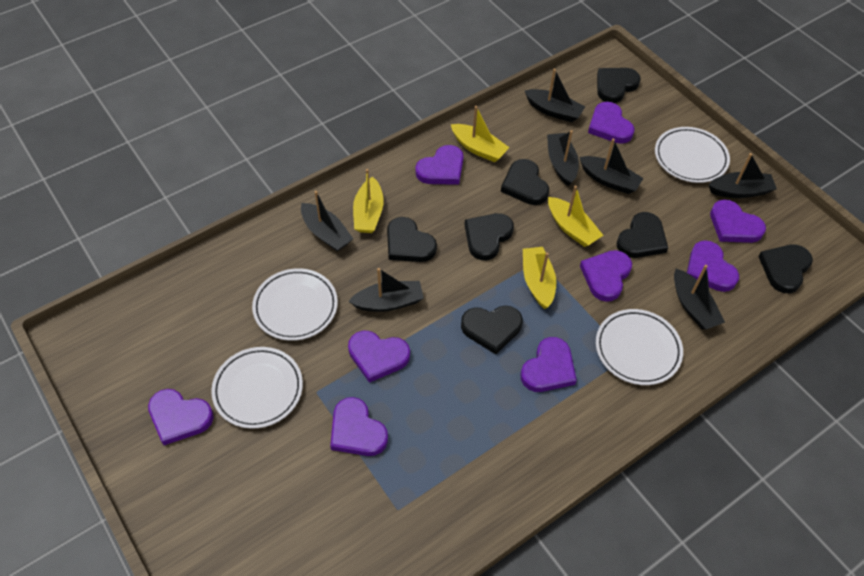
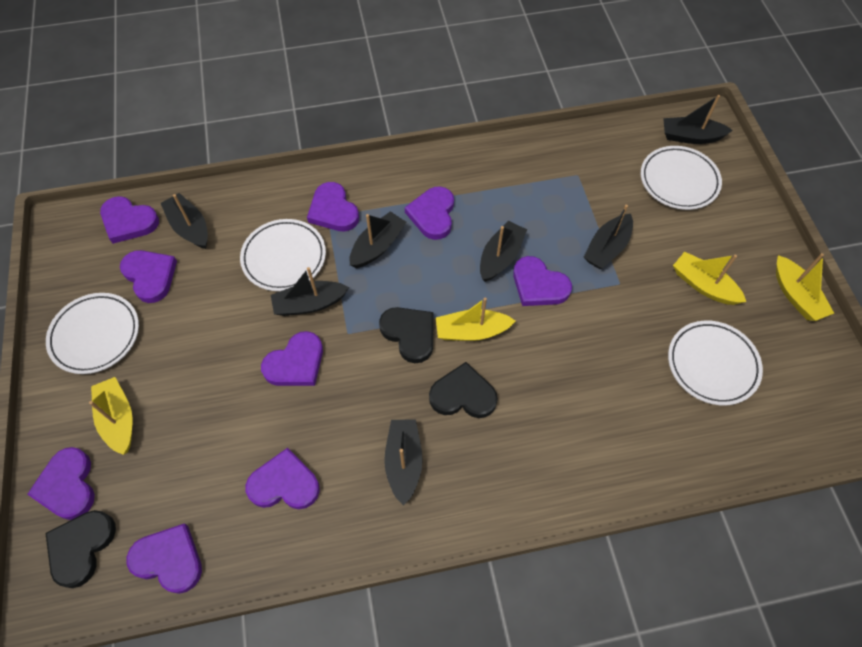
black heart: 7 -> 3

